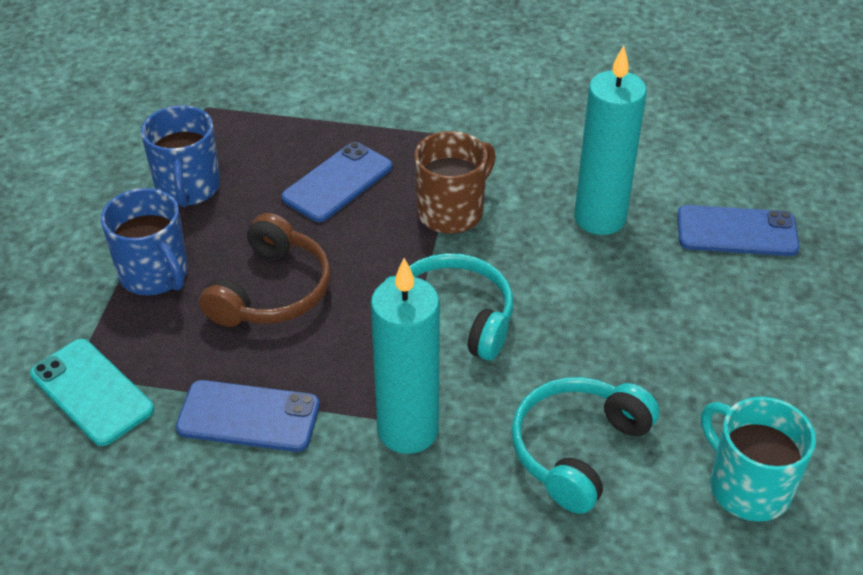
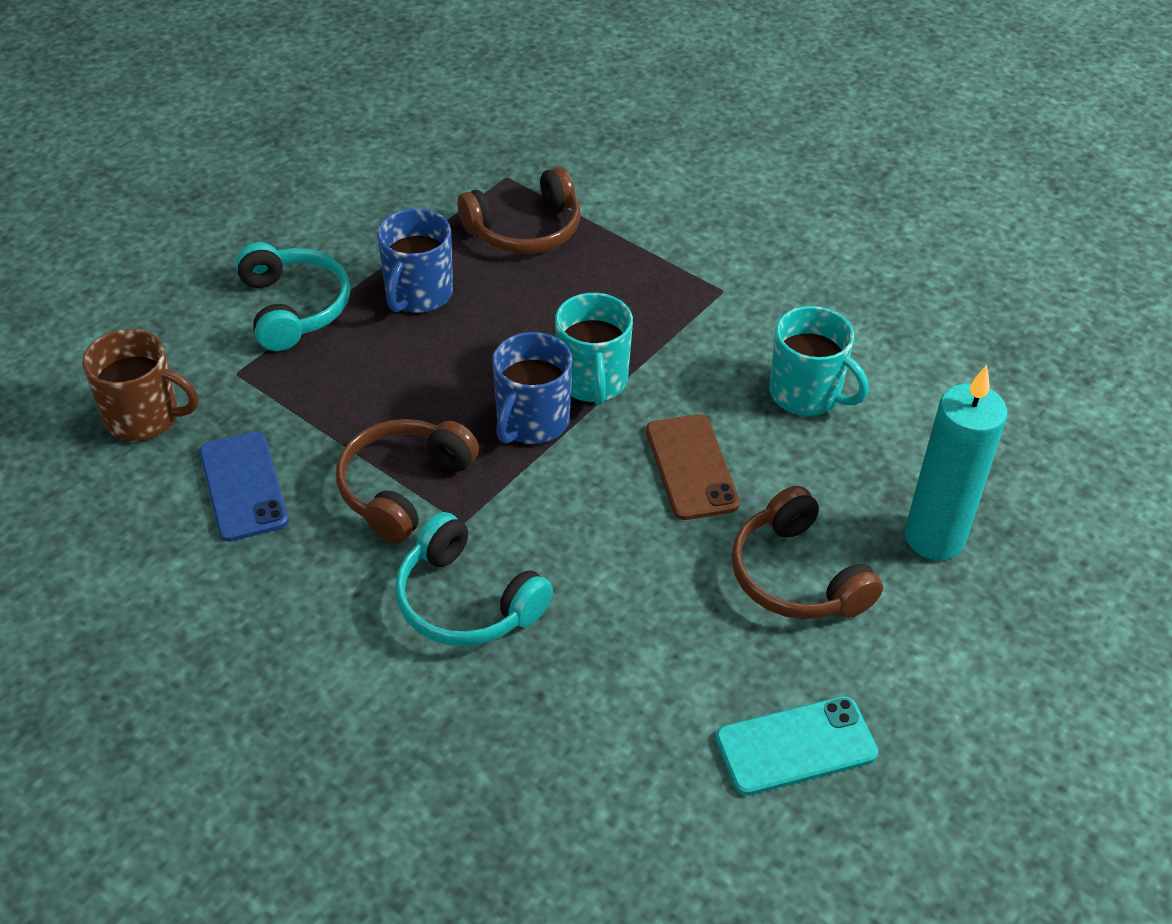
blue phone: 3 -> 1
brown headphones: 1 -> 3
brown phone: 0 -> 1
turquoise candle: 2 -> 1
turquoise mug: 1 -> 2

